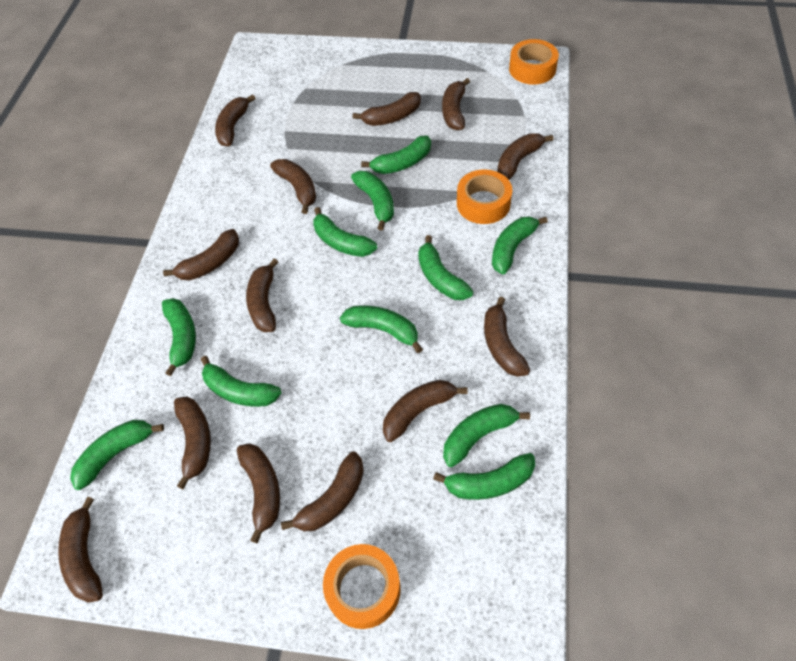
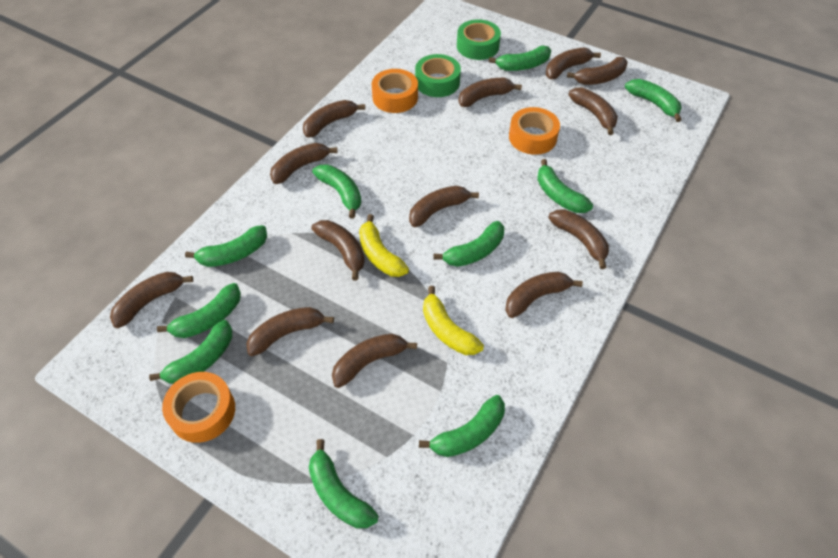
green banana: 11 -> 10
green tape: 0 -> 2
yellow banana: 0 -> 2

